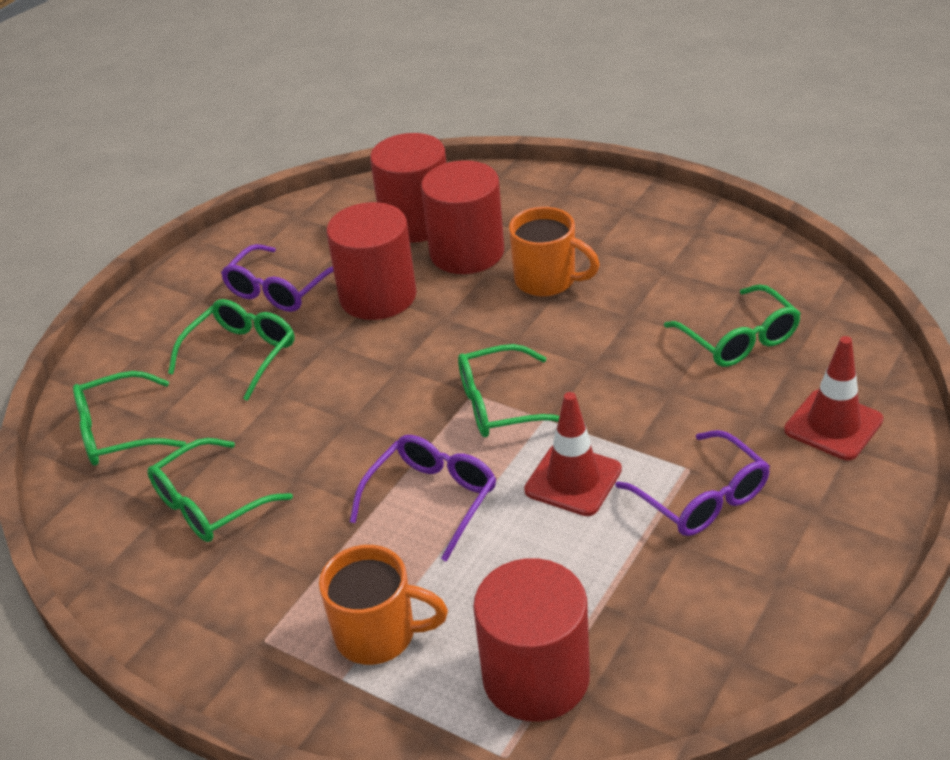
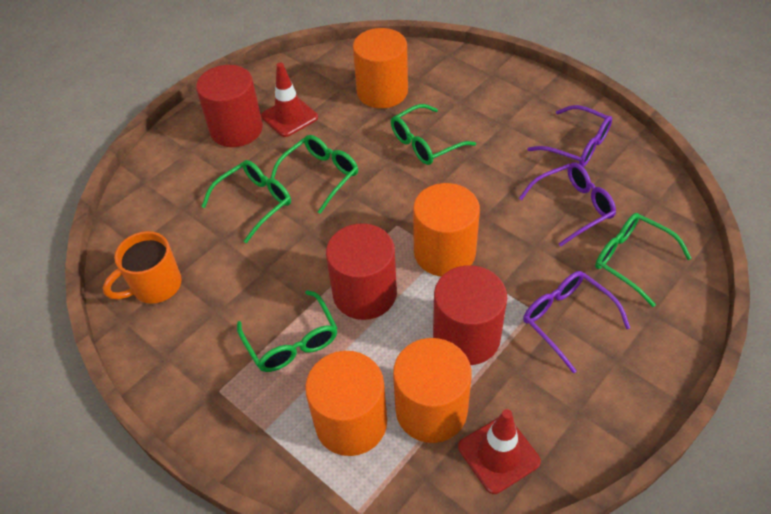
orange cylinder: 0 -> 4
orange mug: 2 -> 1
red cylinder: 4 -> 3

